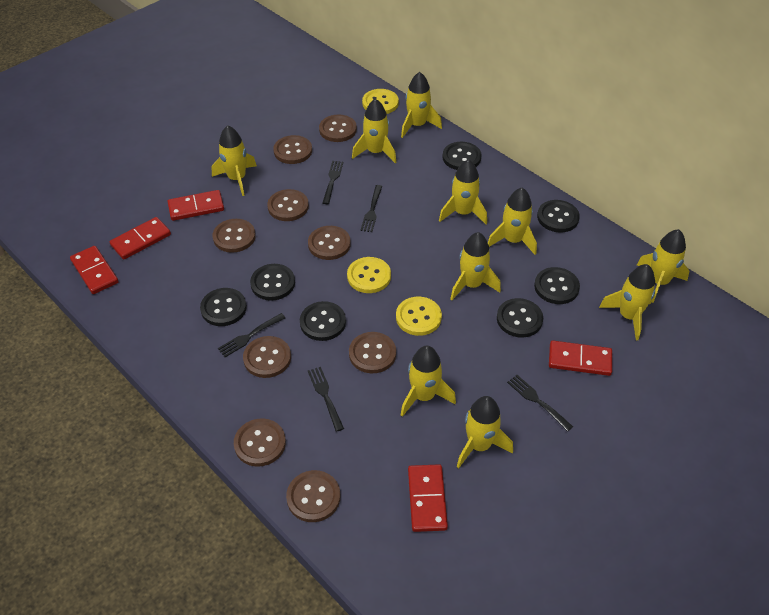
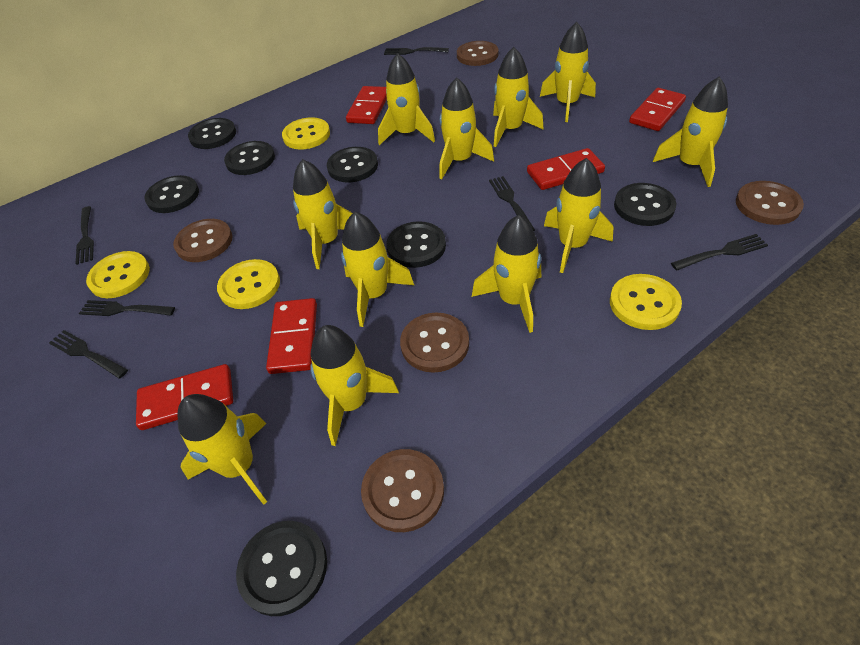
black fork: 5 -> 6
brown button: 9 -> 5
yellow button: 3 -> 4
yellow rocket: 10 -> 11

